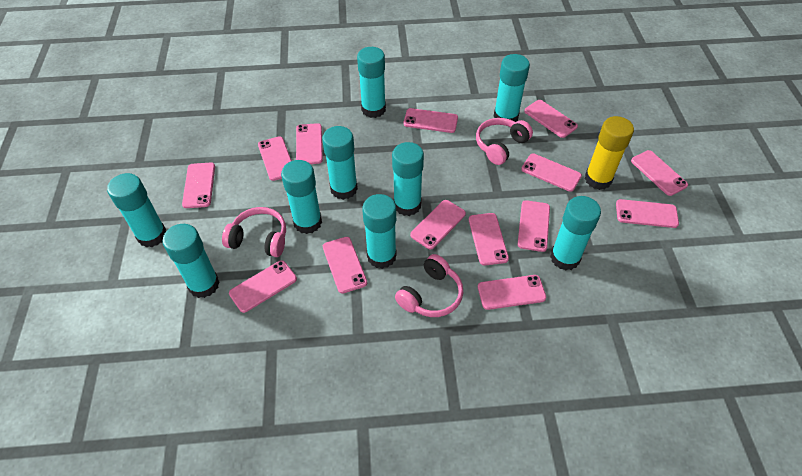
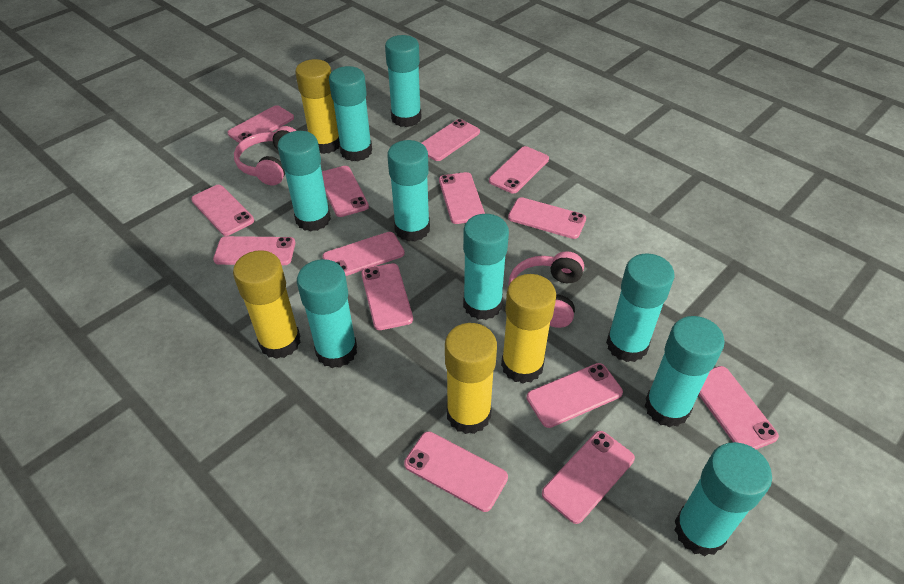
pink headphones: 3 -> 2
yellow glue stick: 1 -> 4

